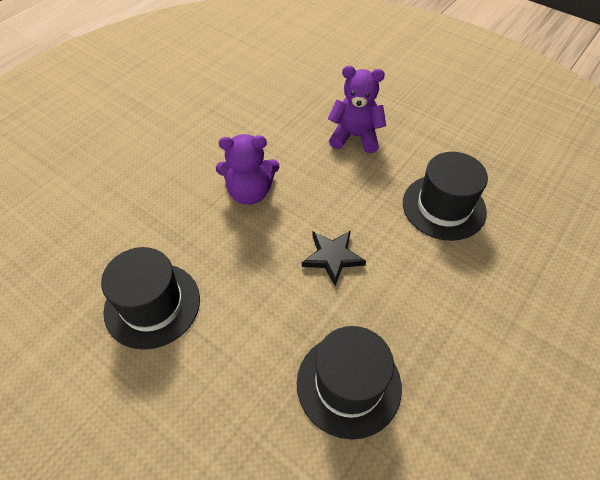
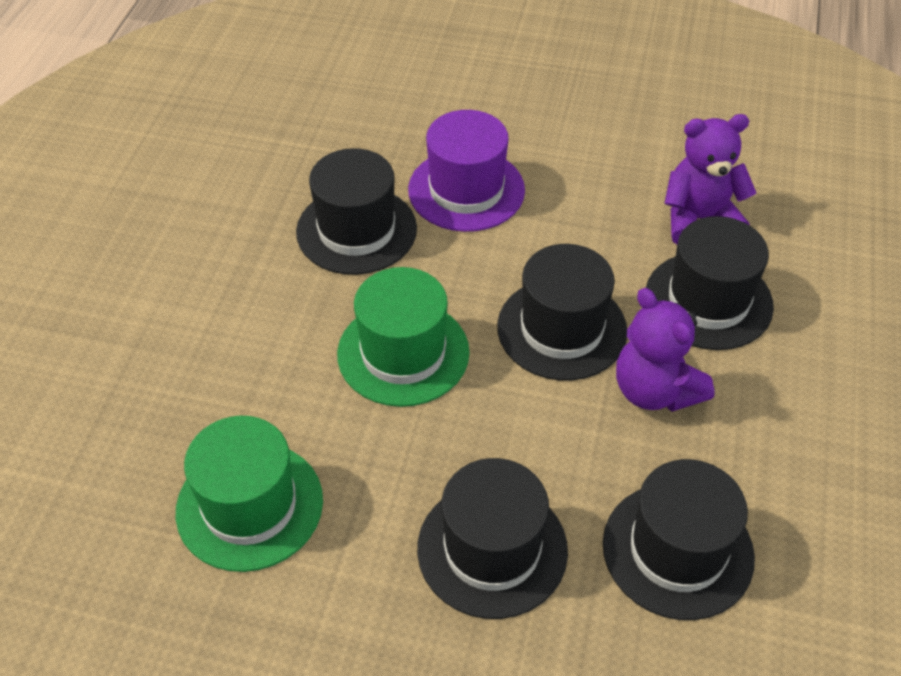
black hat: 3 -> 5
black star: 1 -> 0
green hat: 0 -> 2
purple hat: 0 -> 1

